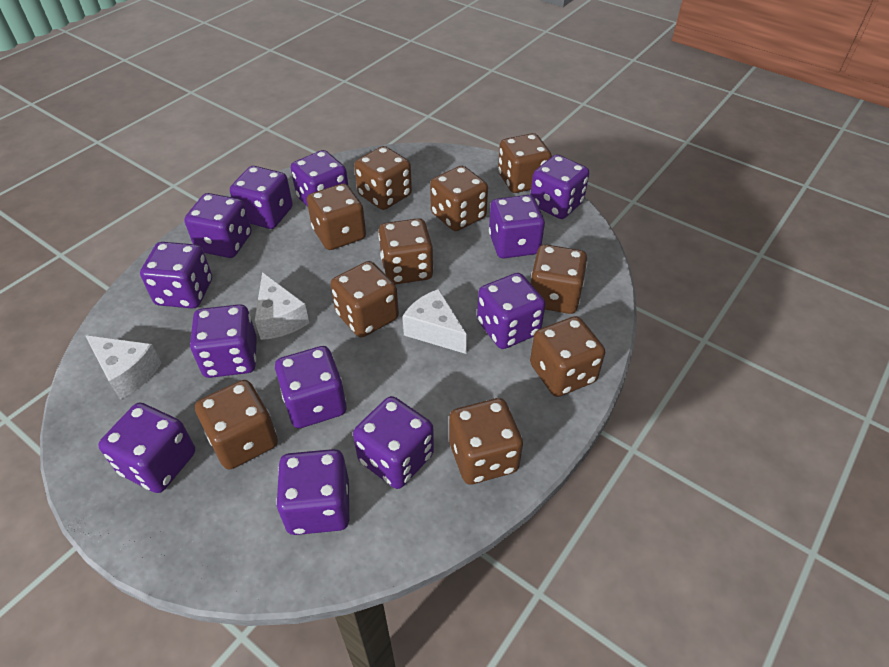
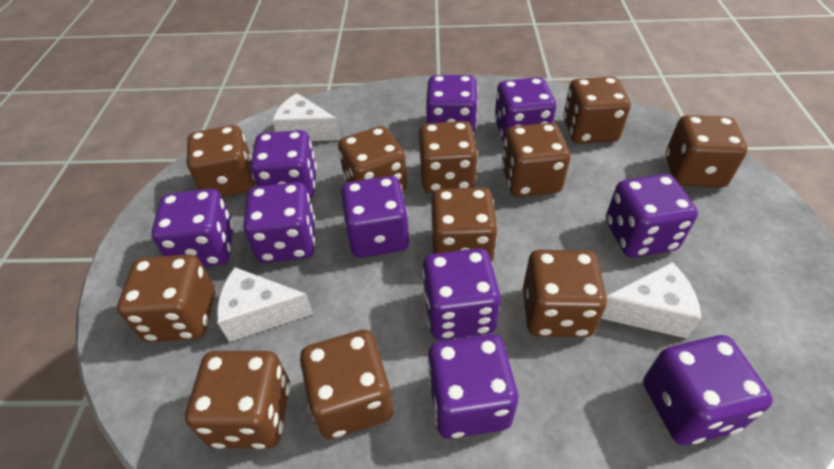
brown dice: 10 -> 11
purple dice: 12 -> 10

